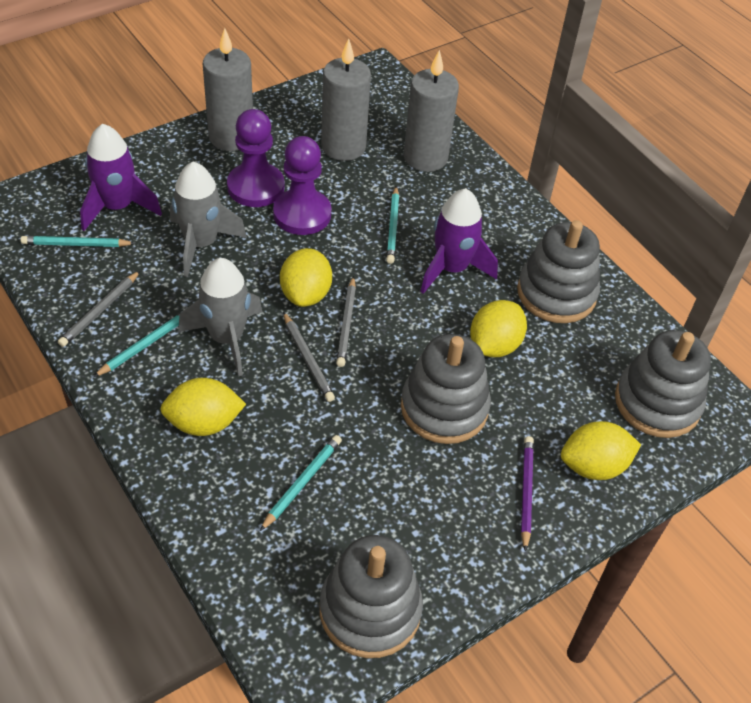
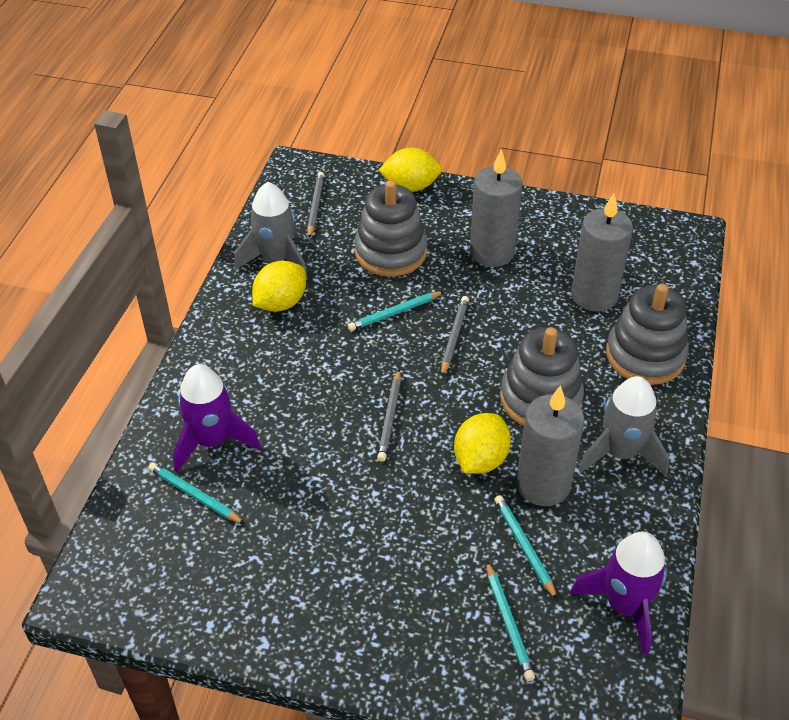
grey stacking toy: 4 -> 3
purple pawn: 2 -> 0
purple pencil: 1 -> 0
yellow lemon: 4 -> 3

